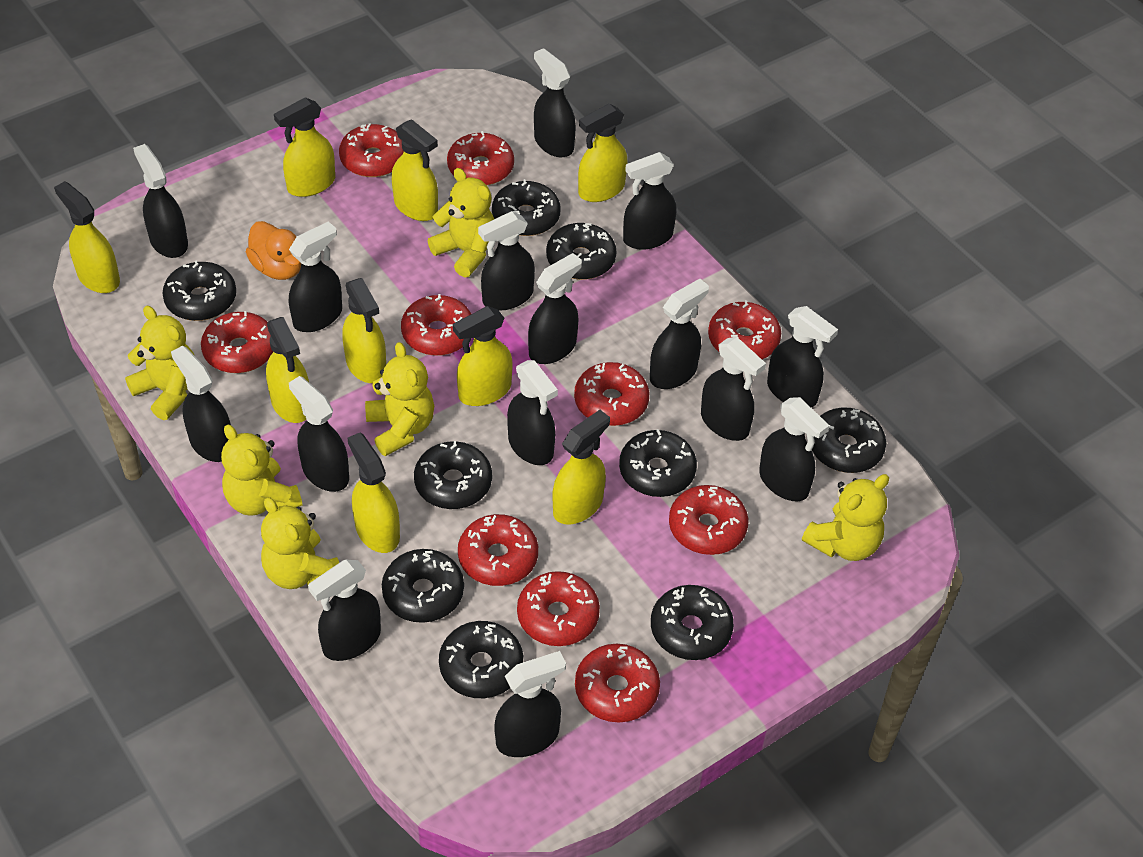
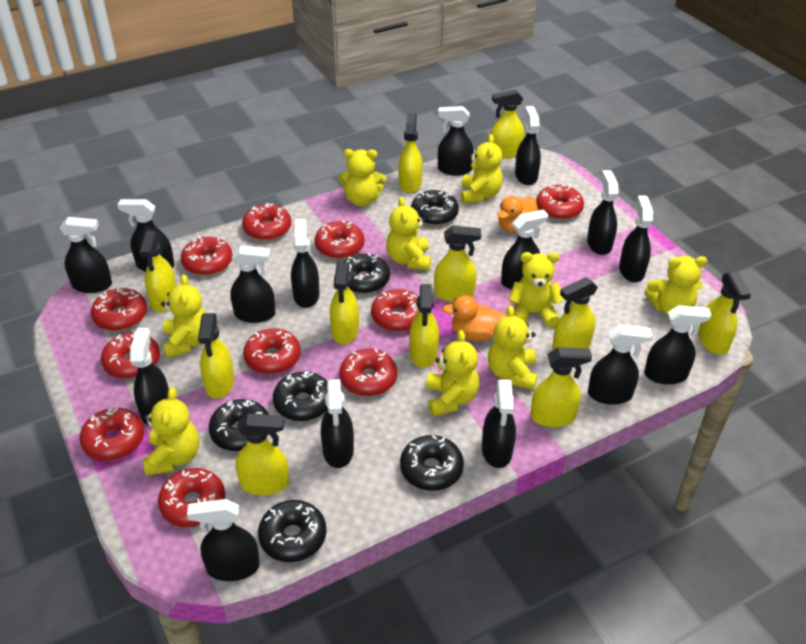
black donut: 9 -> 6
orange duck: 1 -> 2
red donut: 10 -> 11
yellow spray bottle: 9 -> 11
yellow teddy bear: 6 -> 9

